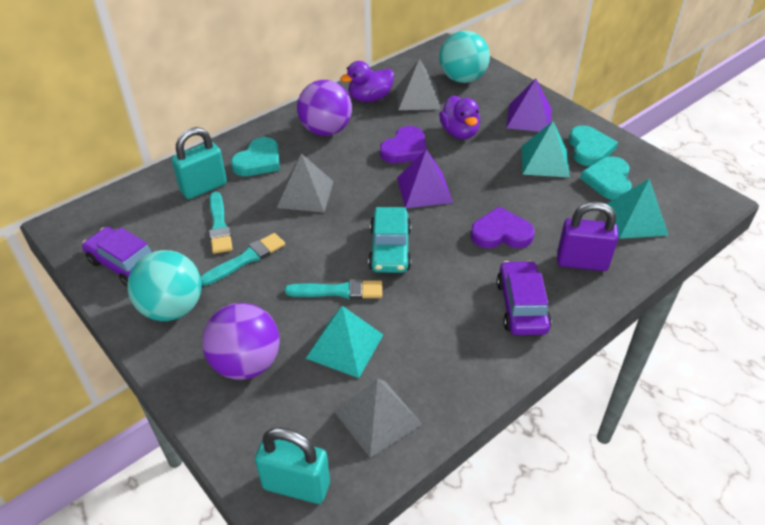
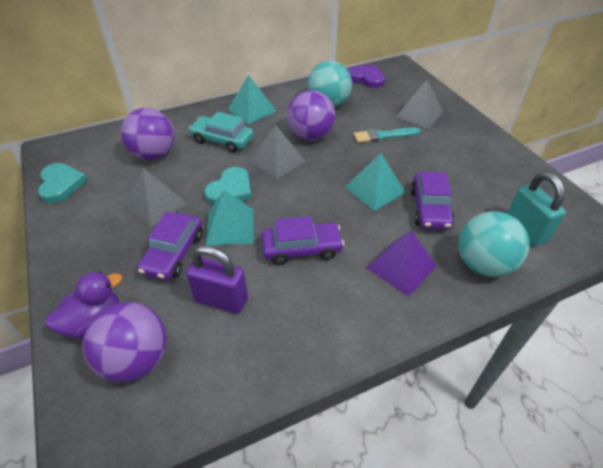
purple ball: 2 -> 3
purple car: 2 -> 3
purple duck: 2 -> 1
purple heart: 2 -> 1
purple pyramid: 2 -> 1
turquoise brush: 3 -> 1
turquoise heart: 3 -> 2
turquoise padlock: 2 -> 1

